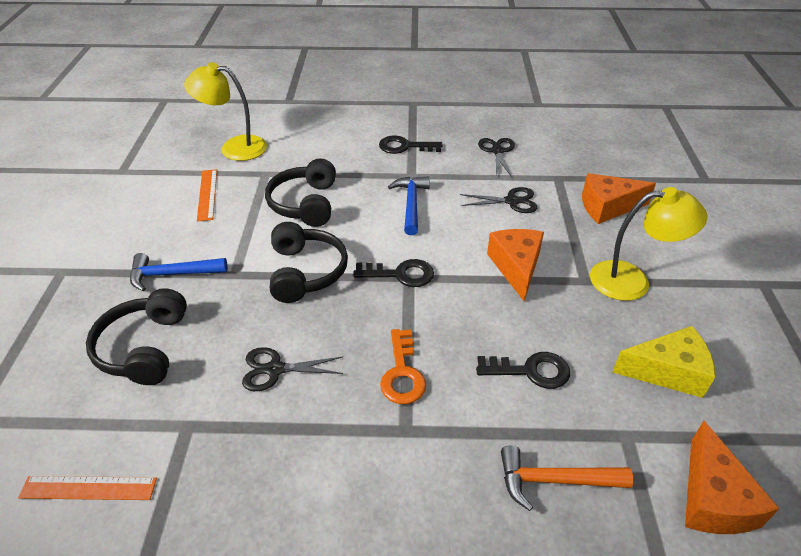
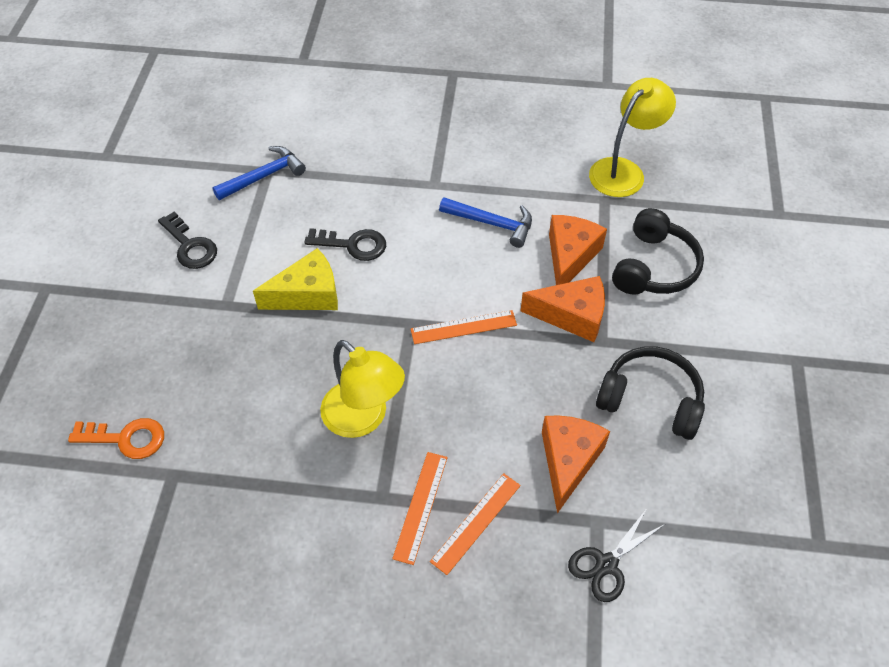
black headphones: 3 -> 2
black key: 3 -> 2
black scissors: 3 -> 1
orange hammer: 1 -> 0
orange ruler: 2 -> 3

